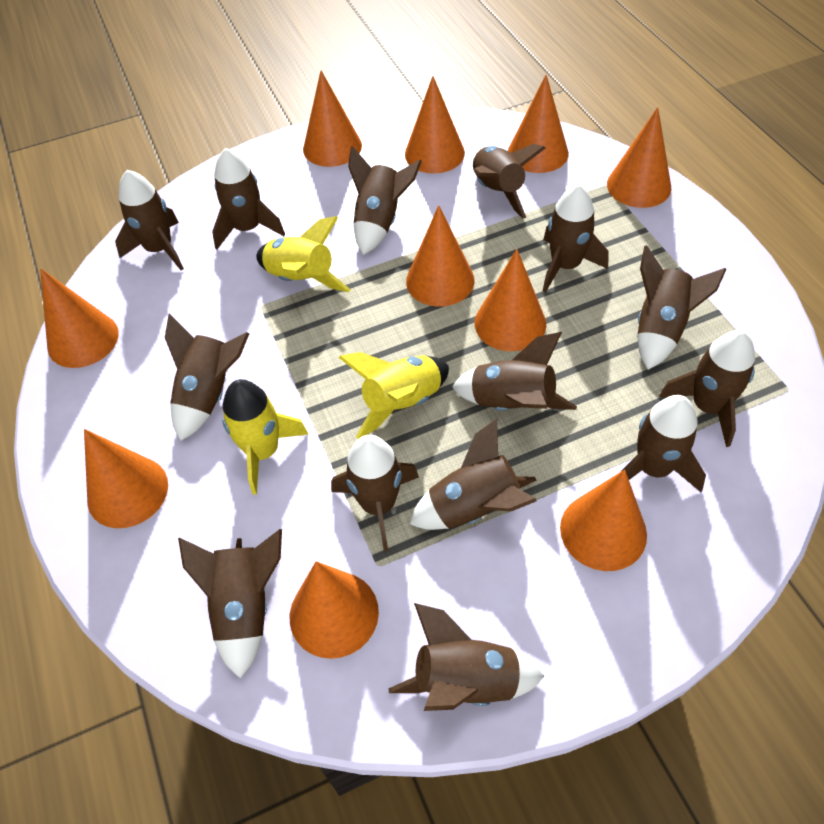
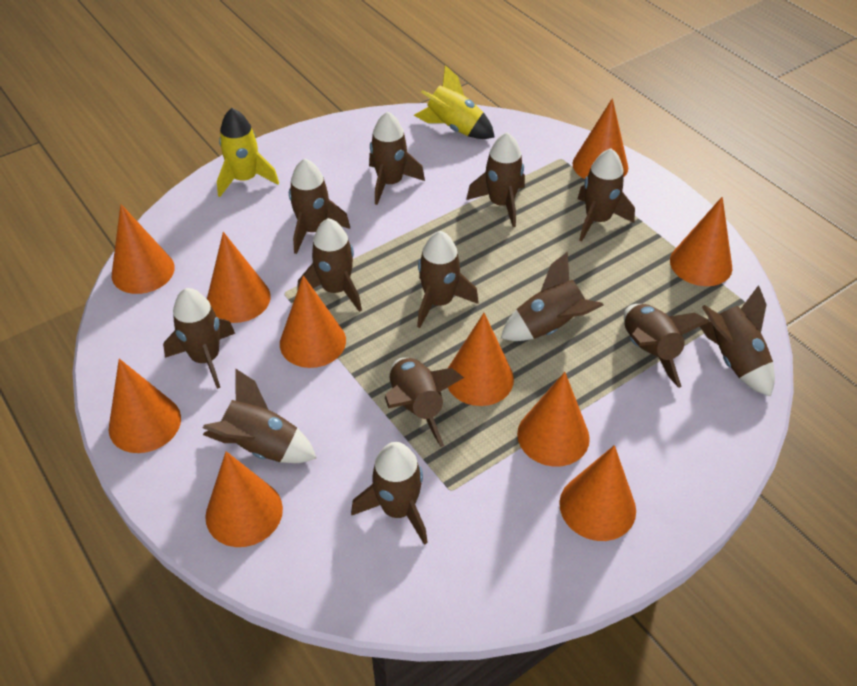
brown rocket: 14 -> 13
yellow rocket: 3 -> 2

